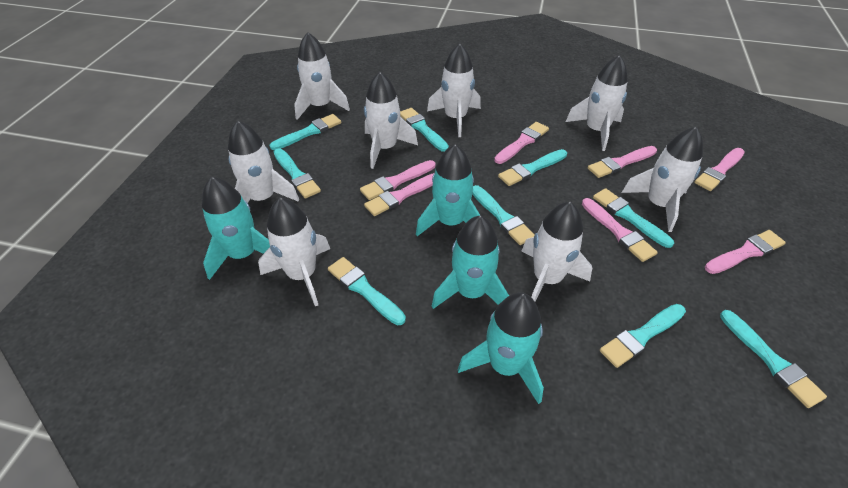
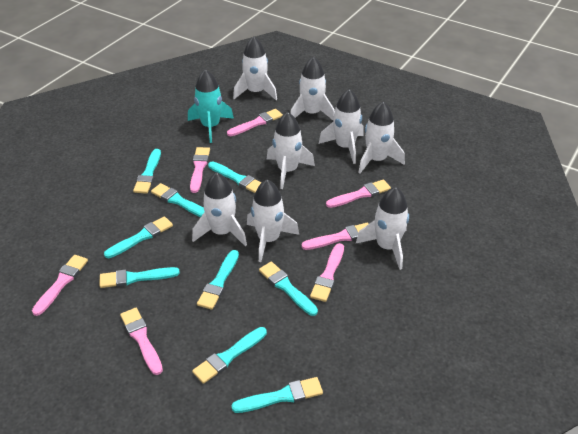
turquoise rocket: 4 -> 1

